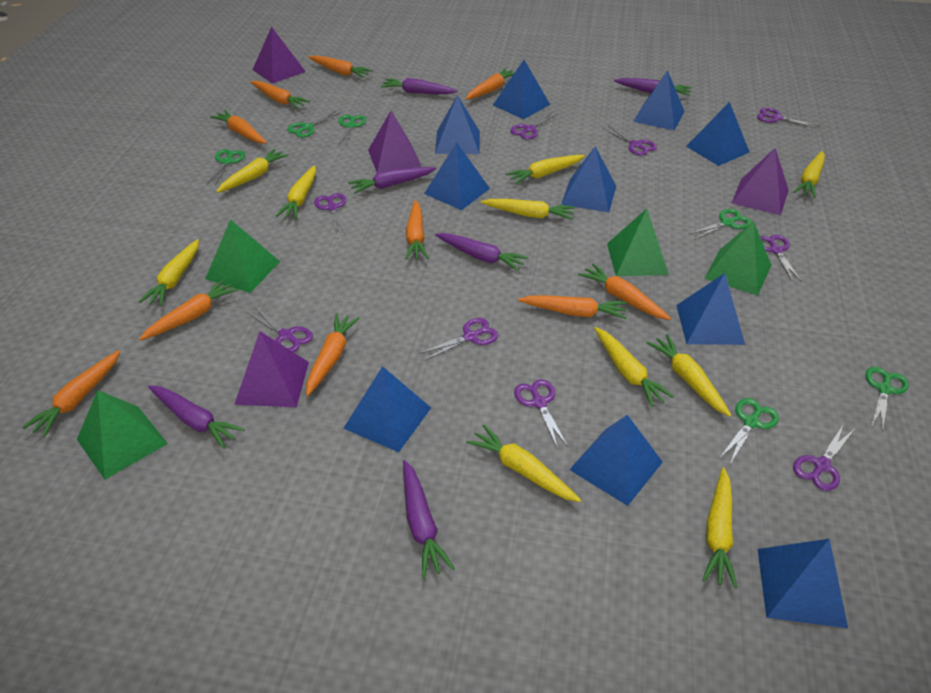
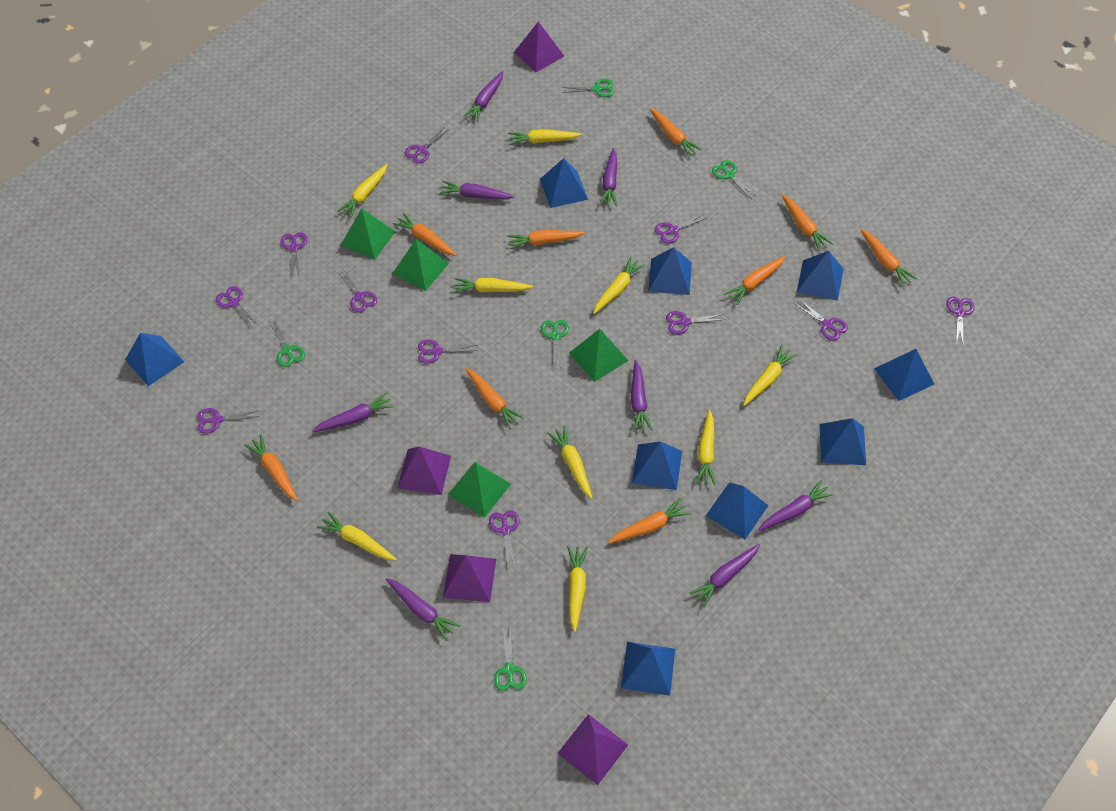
blue pyramid: 10 -> 9
green scissors: 6 -> 5
orange carrot: 10 -> 9
purple carrot: 6 -> 8
purple scissors: 9 -> 11
yellow carrot: 10 -> 9

